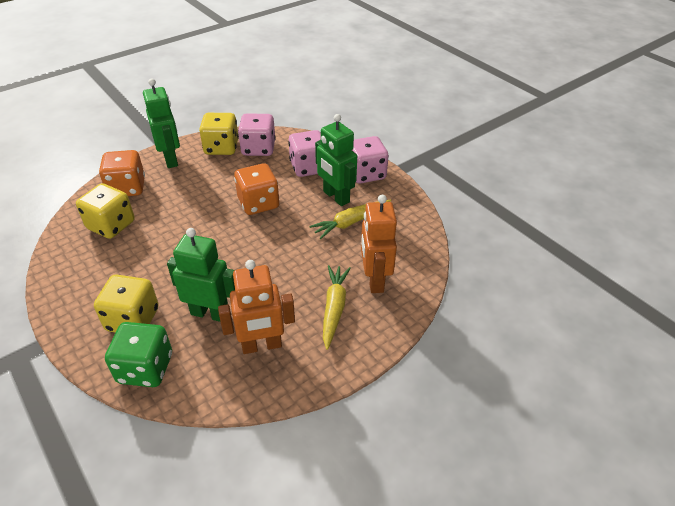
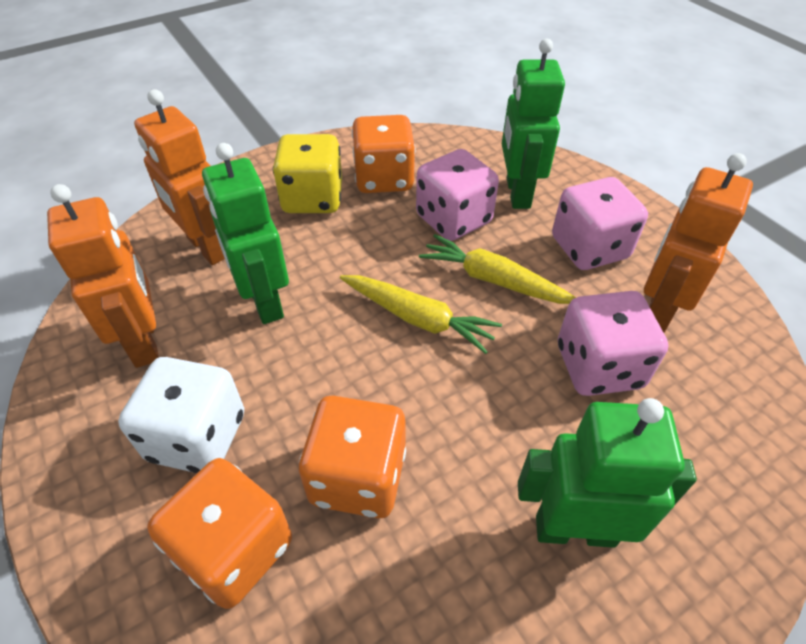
green dice: 1 -> 0
orange dice: 2 -> 3
orange robot: 2 -> 3
white dice: 0 -> 1
yellow dice: 3 -> 1

